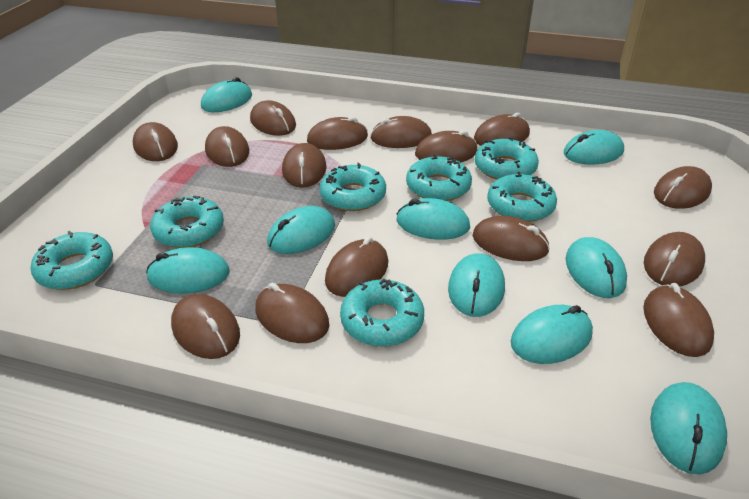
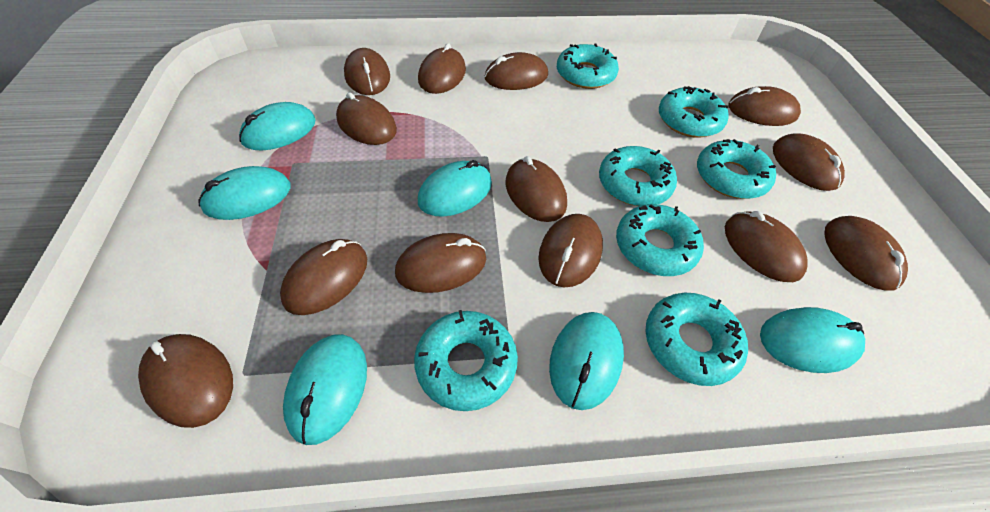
brown mouse: 15 -> 13
turquoise mouse: 9 -> 6

